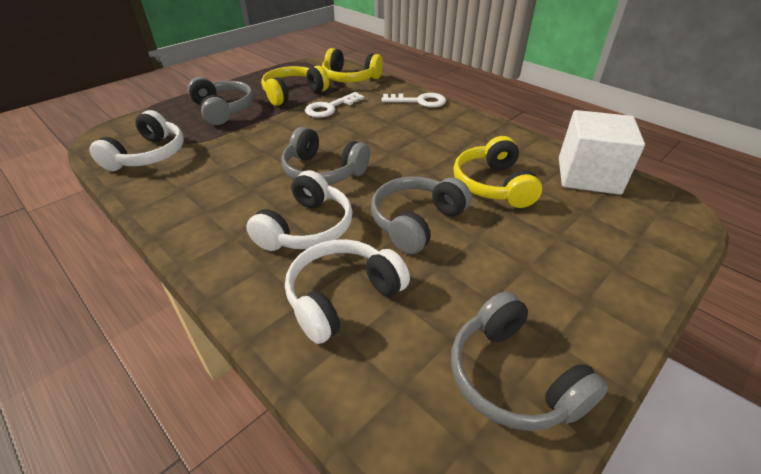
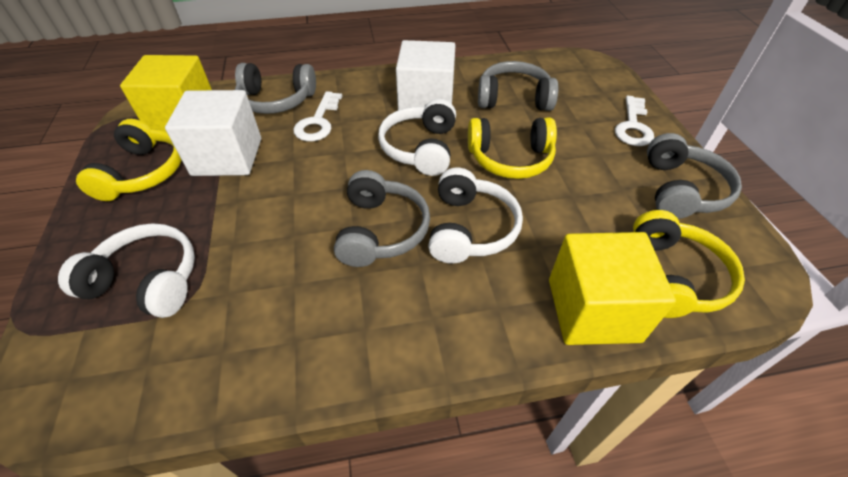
white cube: 1 -> 2
yellow cube: 0 -> 2

